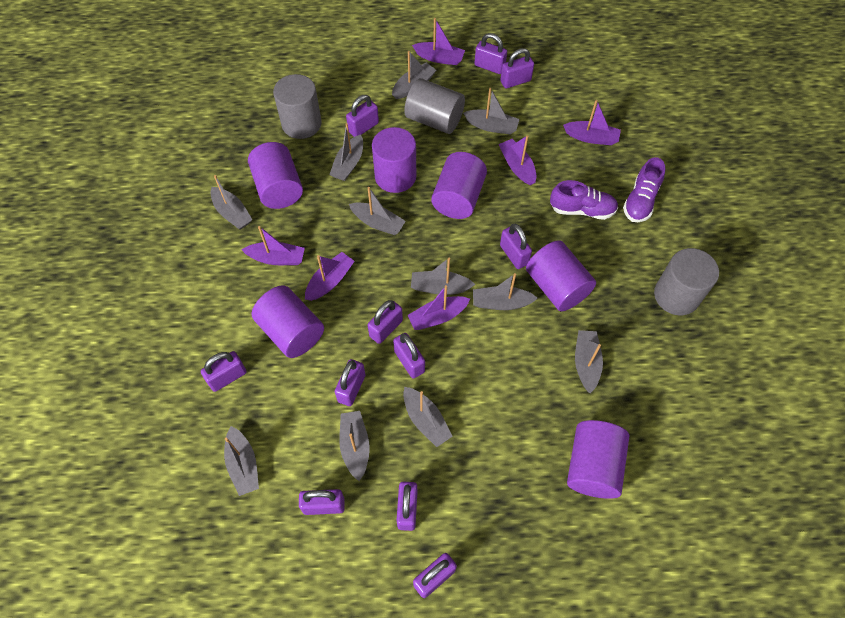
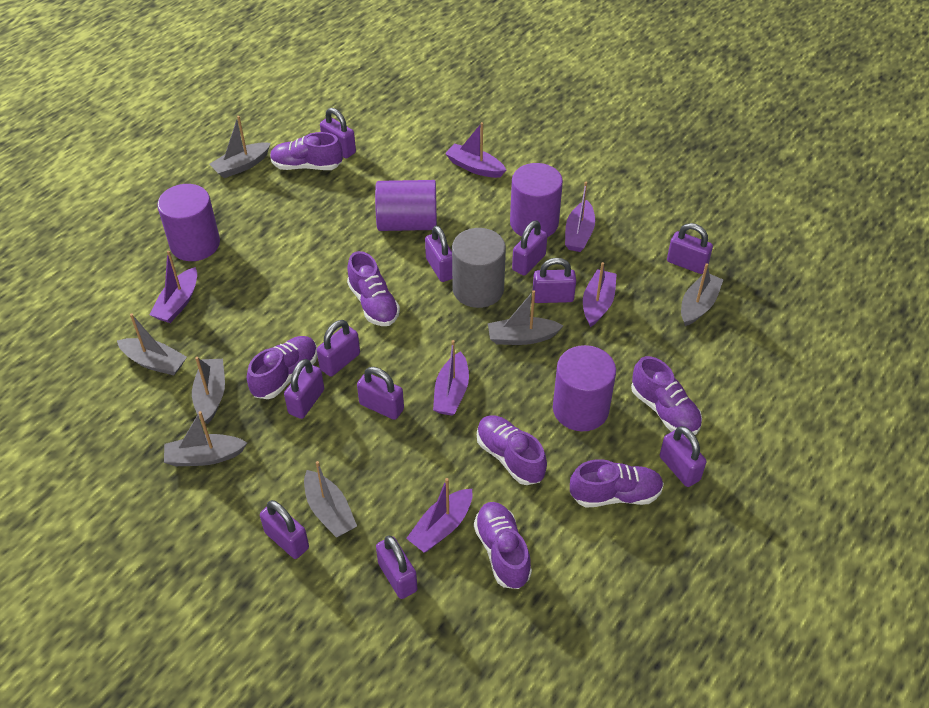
grey boat: 11 -> 7
grey cylinder: 3 -> 1
purple cylinder: 6 -> 4
purple shoe: 2 -> 7

